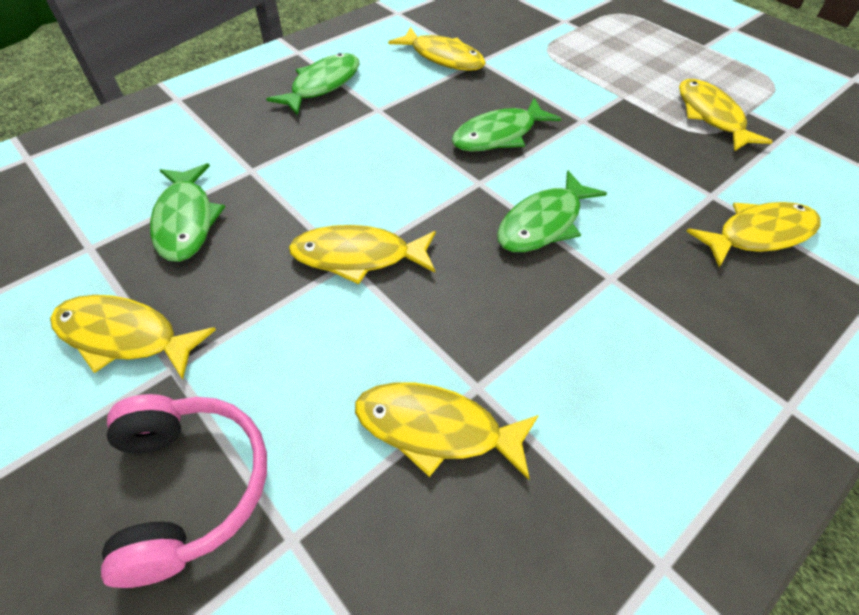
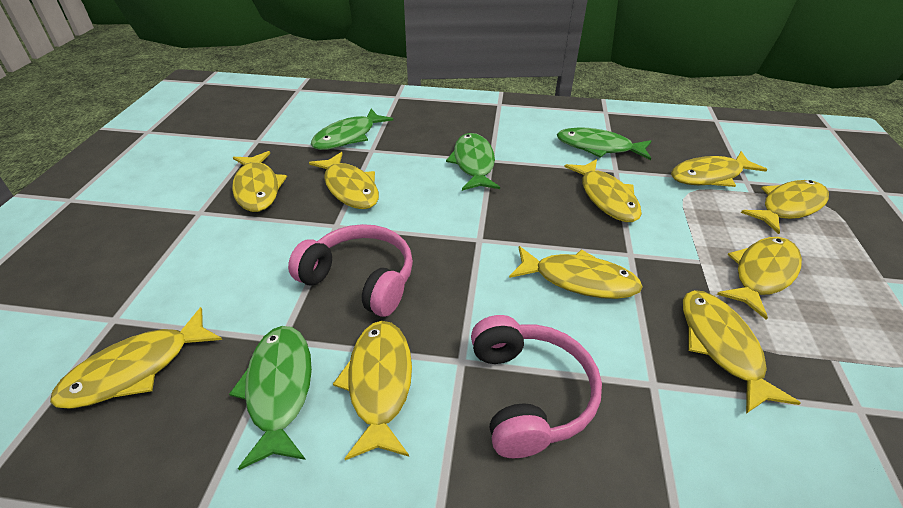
pink headphones: 1 -> 2
yellow fish: 6 -> 10

